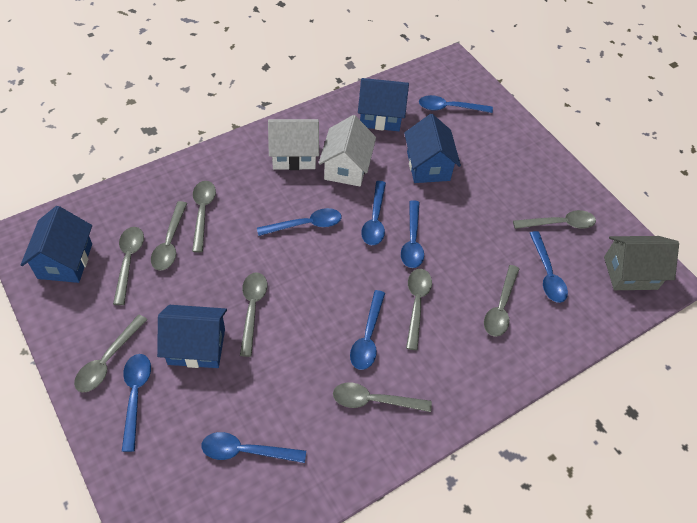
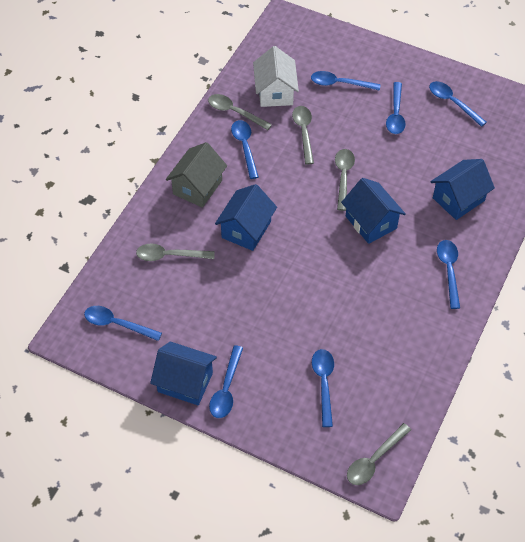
grey spoon: 9 -> 5
white house: 2 -> 1

